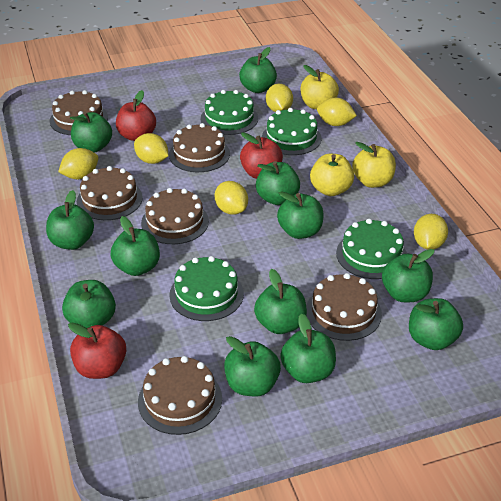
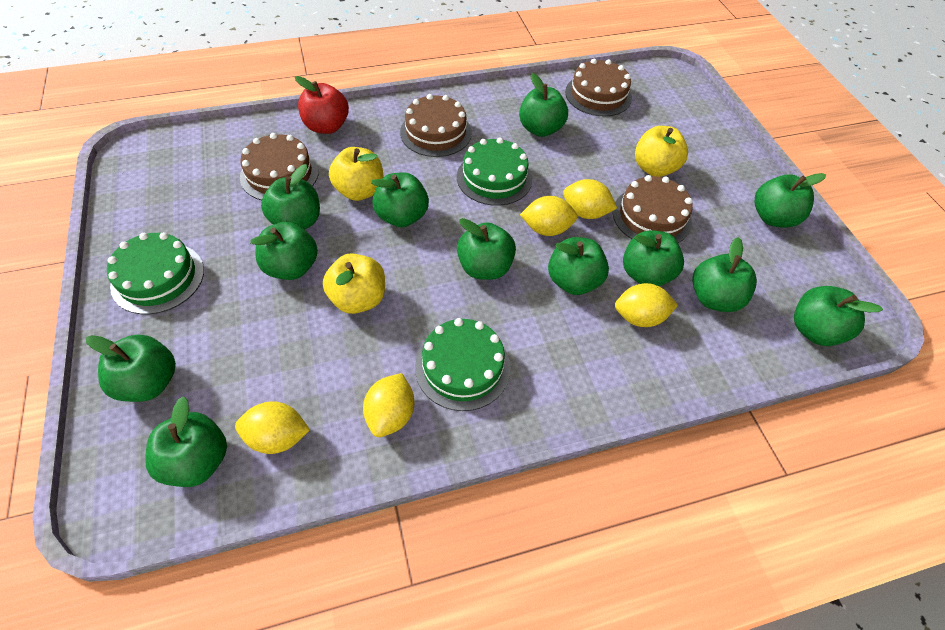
brown cake: 6 -> 4
green cake: 4 -> 3
red apple: 3 -> 1
yellow lemon: 6 -> 5

